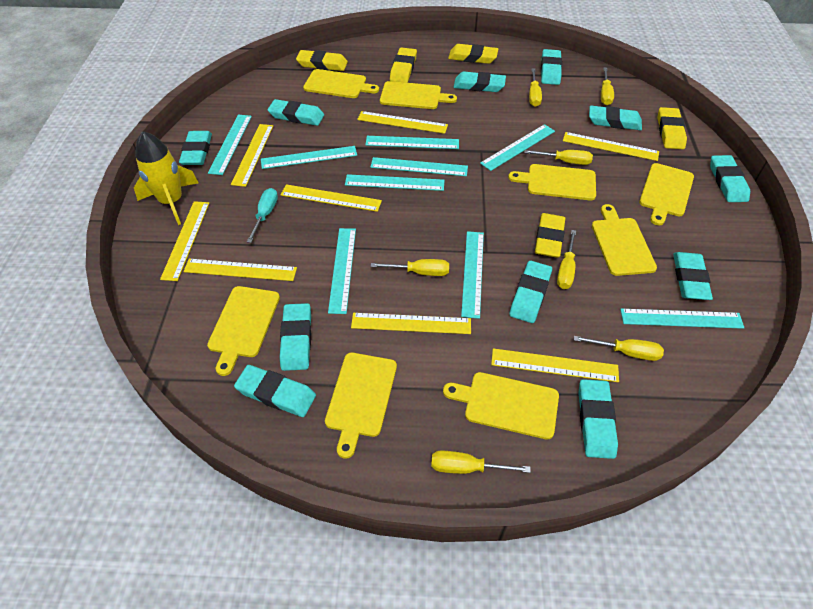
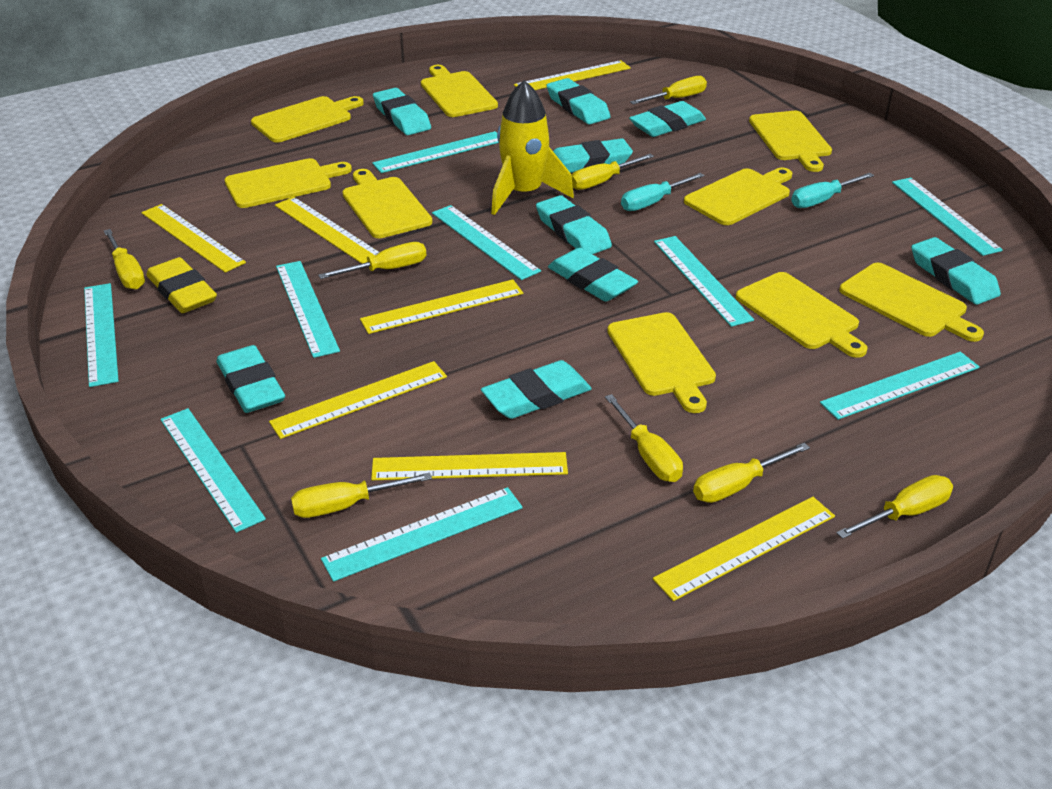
turquoise eraser: 11 -> 9
turquoise screwdriver: 1 -> 2
yellow cutting board: 8 -> 9
yellow eraser: 5 -> 1
yellow ruler: 8 -> 7
yellow screwdriver: 7 -> 8

